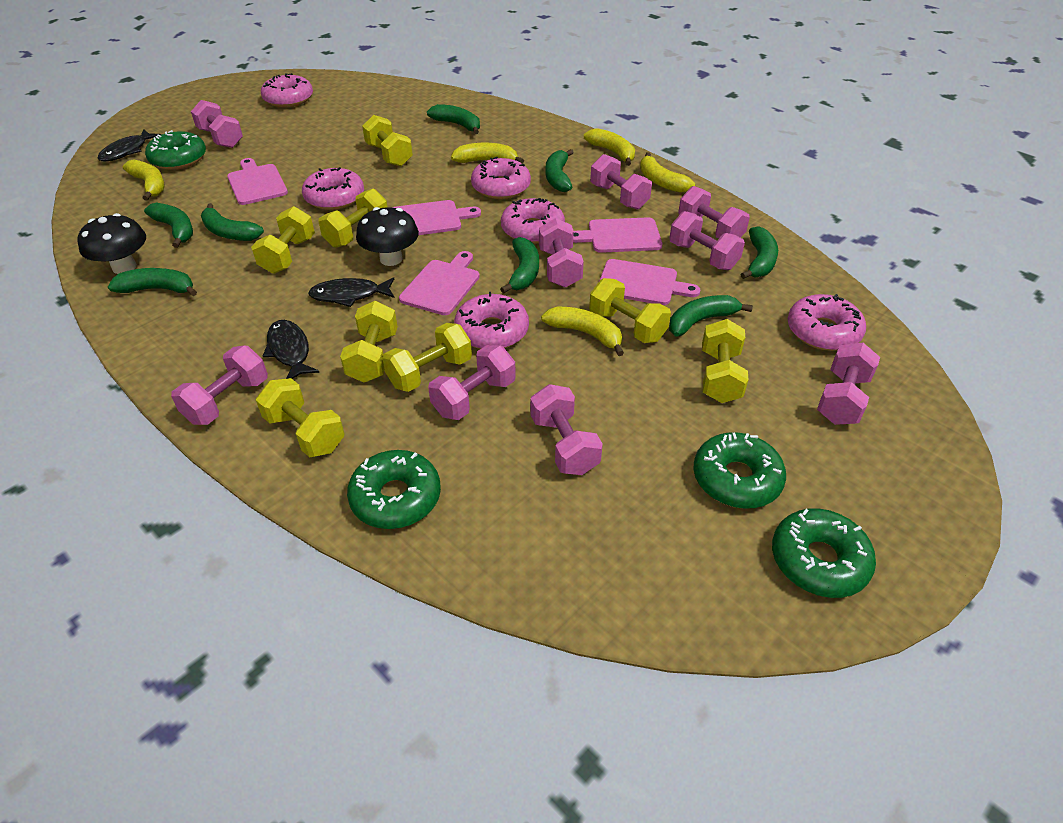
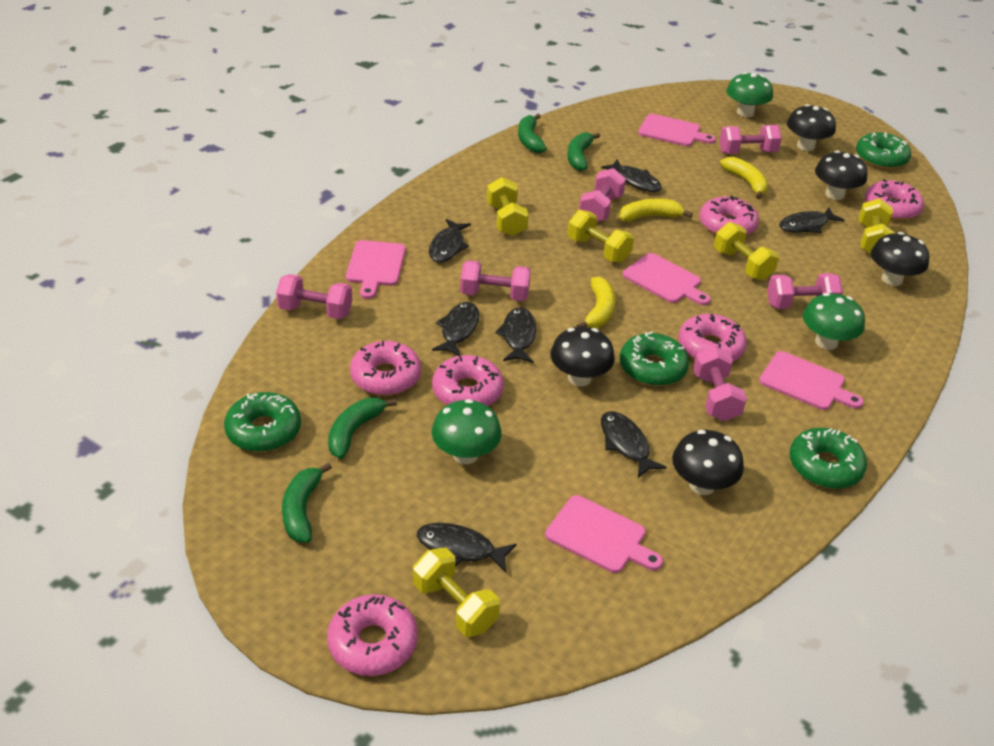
black fish: 3 -> 7
black mushroom: 2 -> 5
green banana: 8 -> 4
green mushroom: 0 -> 3
pink dumbbell: 9 -> 6
yellow banana: 5 -> 3
yellow dumbbell: 8 -> 5

